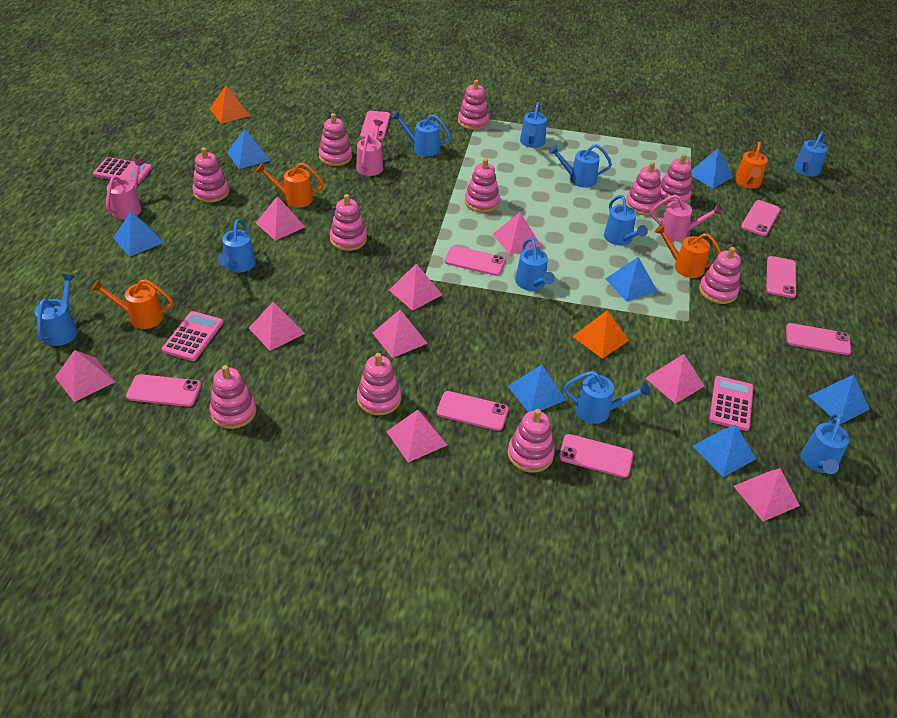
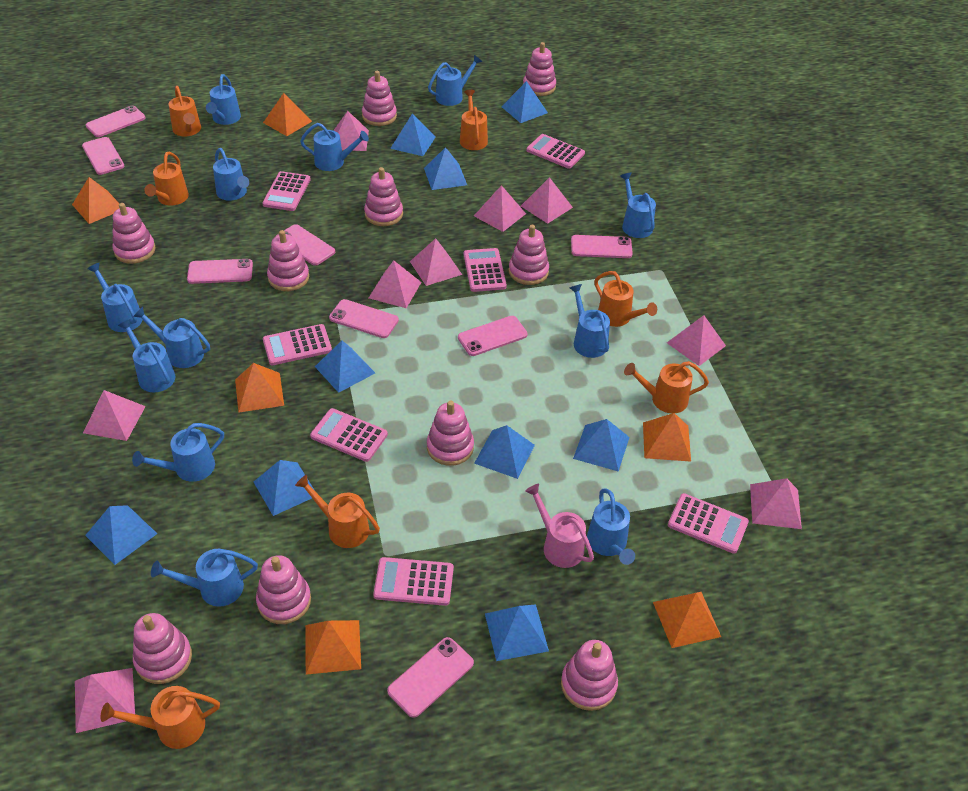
blue pyramid: 7 -> 9
blue watering can: 10 -> 12
orange pyramid: 2 -> 6
orange watering can: 4 -> 7
pink calculator: 3 -> 7
pink stacking toy: 11 -> 10
pink watering can: 3 -> 1

